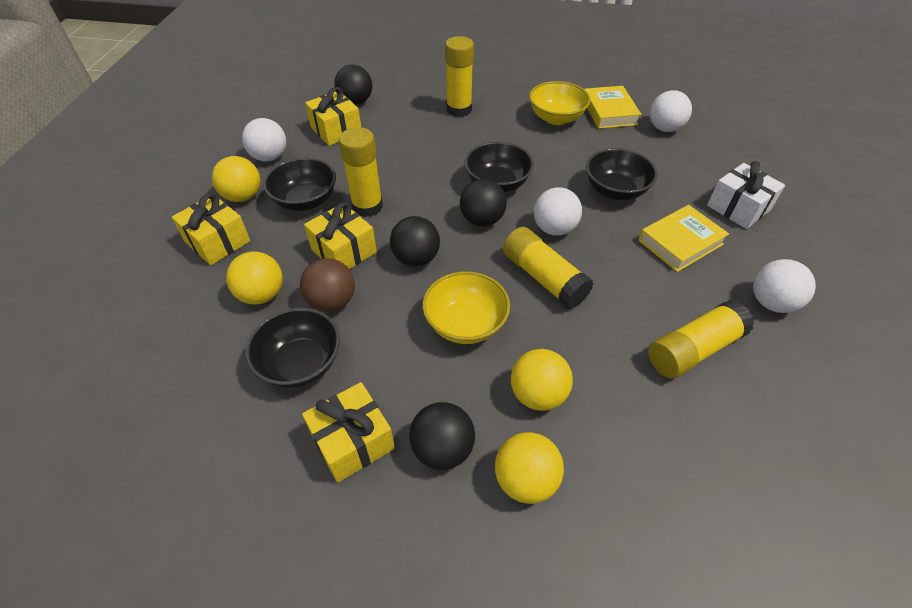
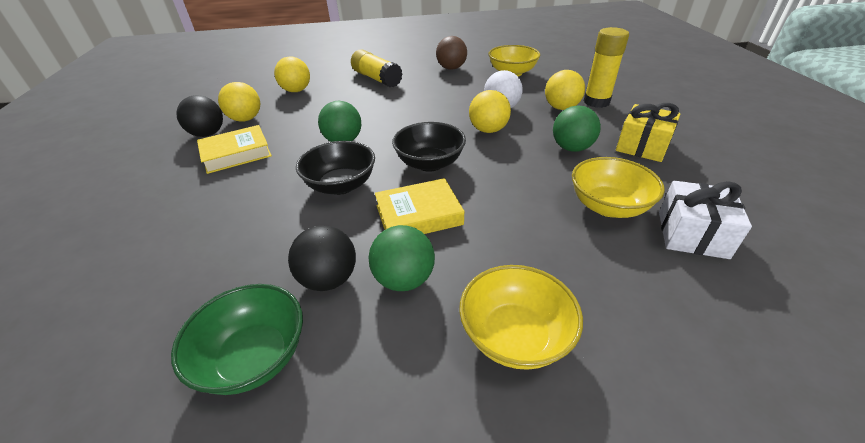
black ball: 4 -> 2
black bowl: 4 -> 2
green ball: 0 -> 3
green bowl: 0 -> 1
white ball: 4 -> 1
yellow bowl: 2 -> 3
yellow gift: 4 -> 1
yellow glue stick: 4 -> 2

